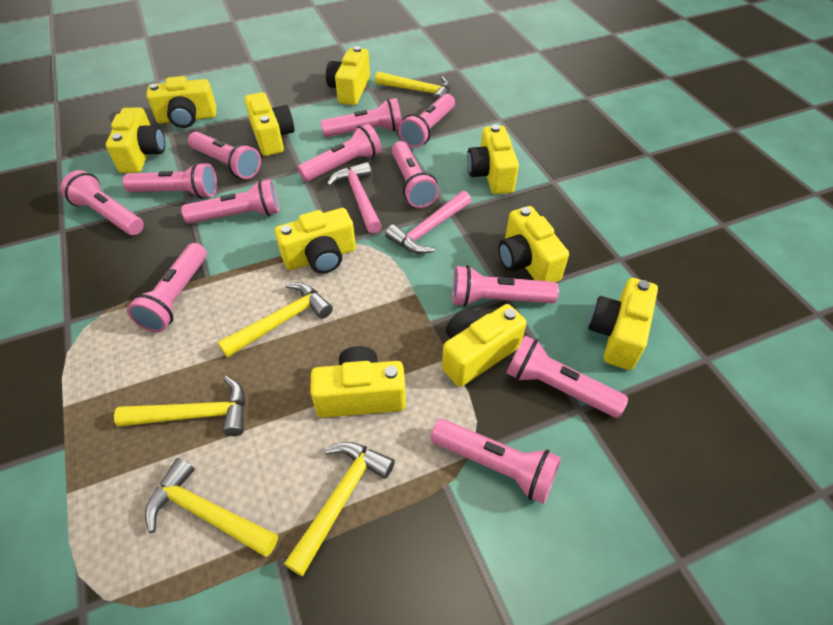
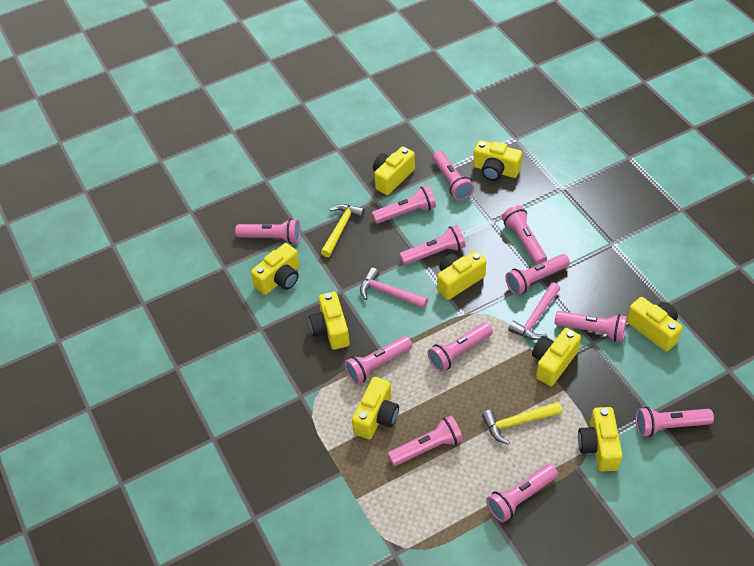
yellow camera: 10 -> 9
yellow hammer: 5 -> 2

